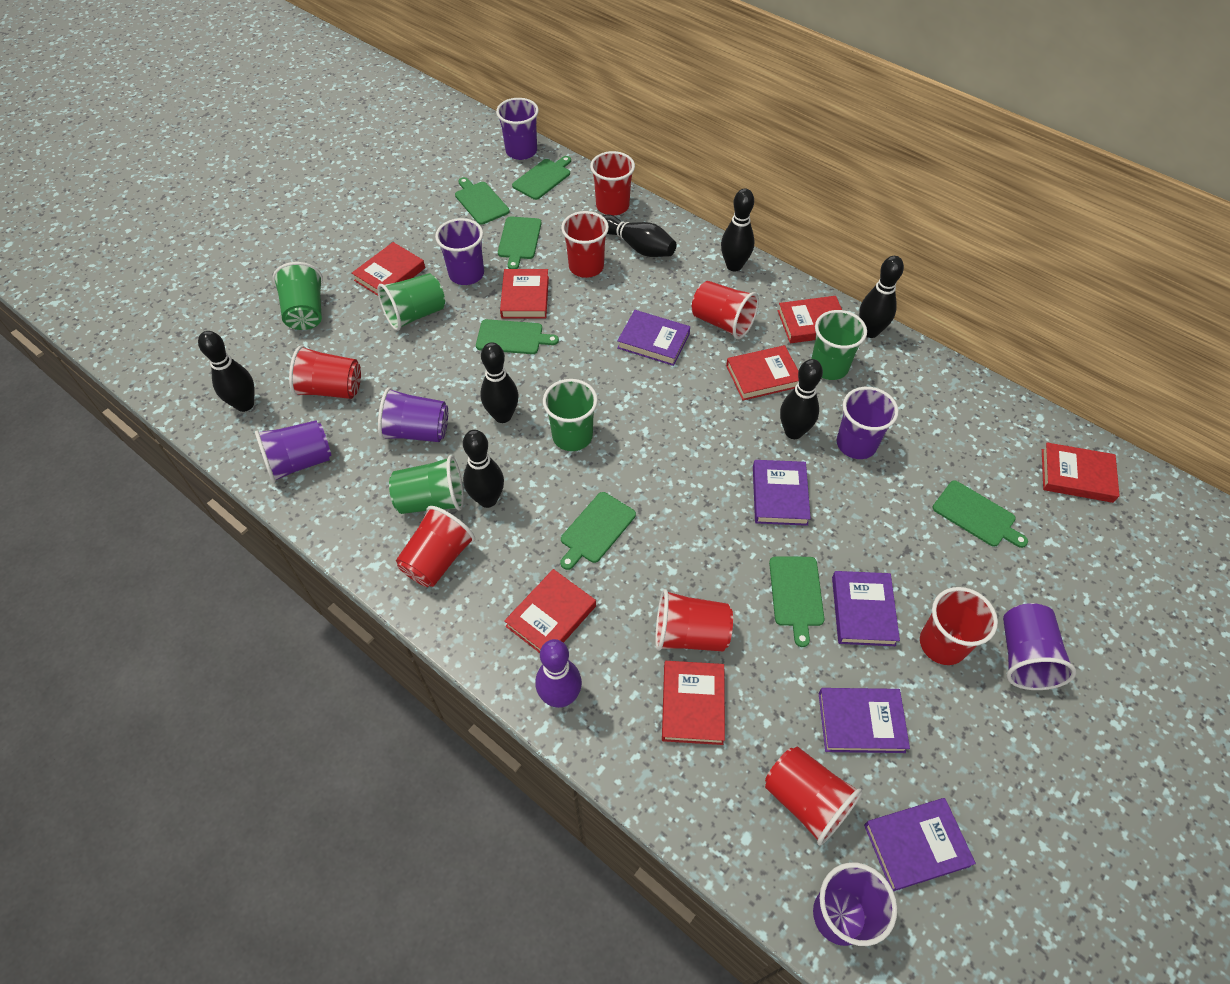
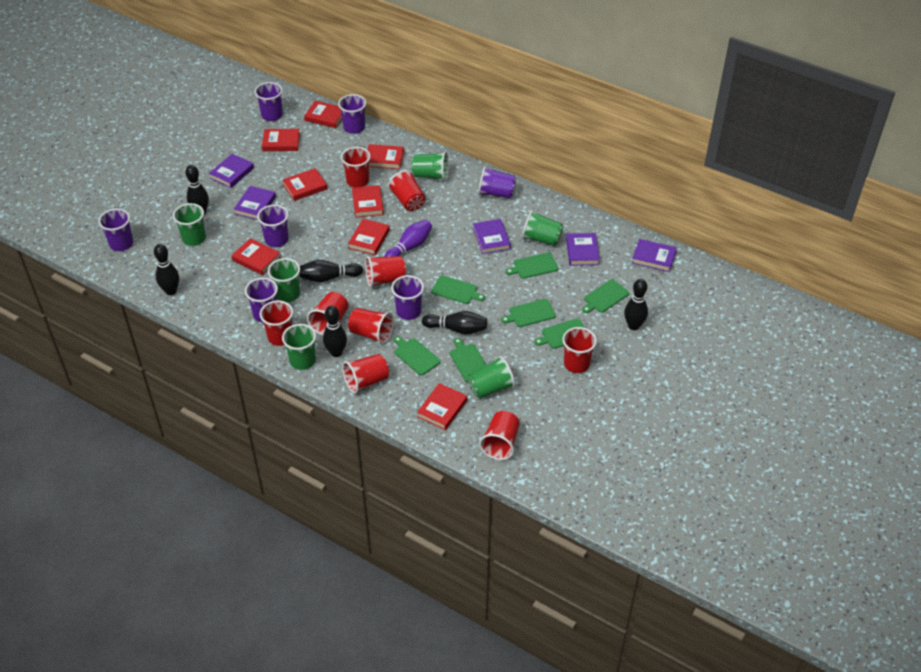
black bowling pin: 7 -> 6
green cup: 5 -> 6
red book: 7 -> 8
red cup: 8 -> 9

